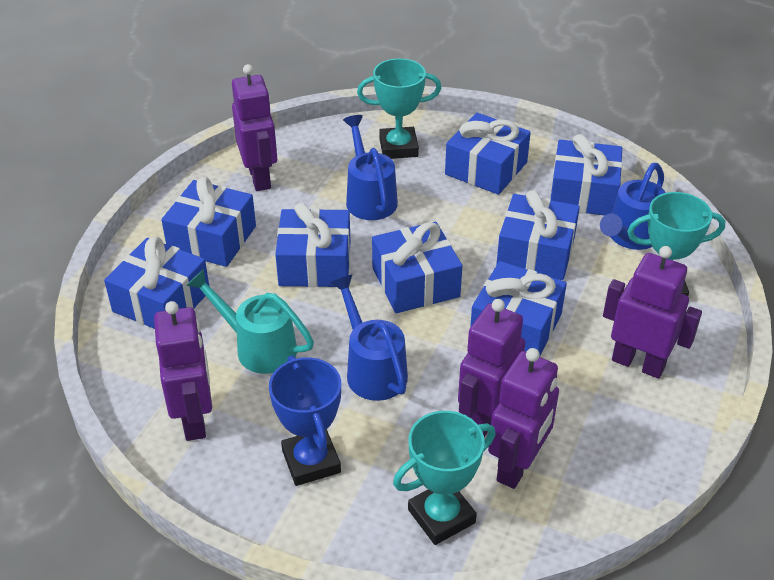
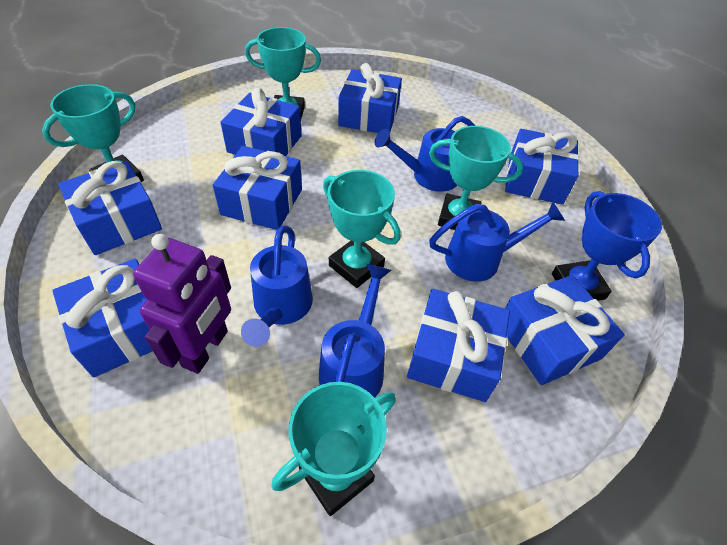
blue watering can: 3 -> 4
purple robot: 5 -> 1
turquoise trophy: 3 -> 5
turquoise watering can: 1 -> 0

